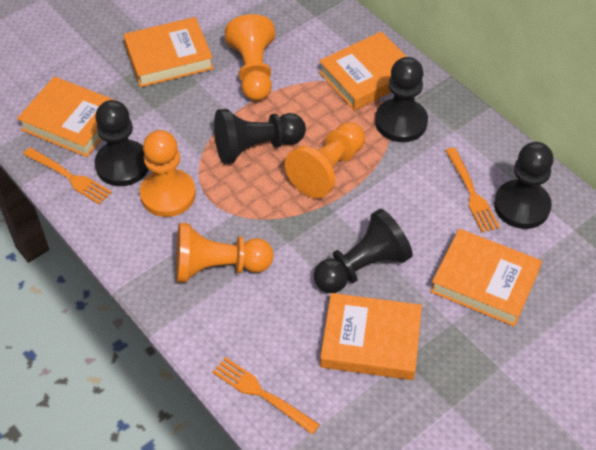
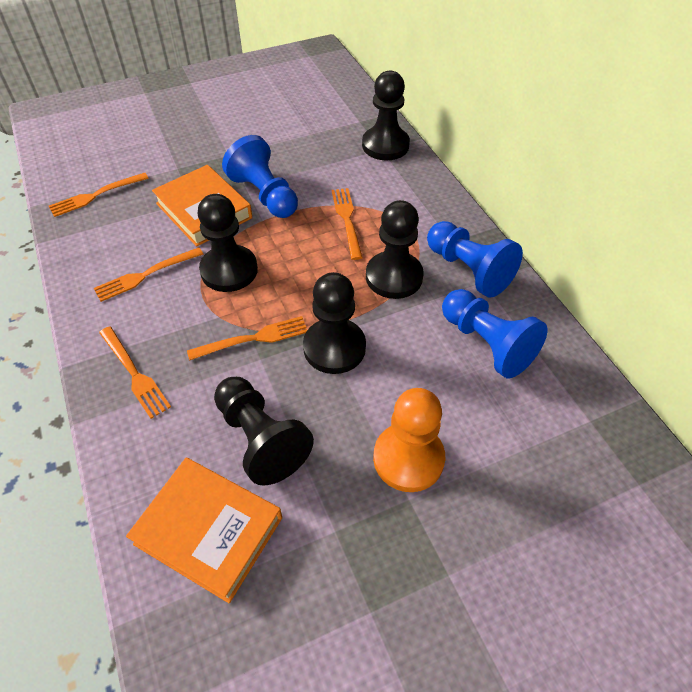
blue pawn: 0 -> 3
orange book: 5 -> 2
orange fork: 3 -> 5
orange pawn: 4 -> 1

